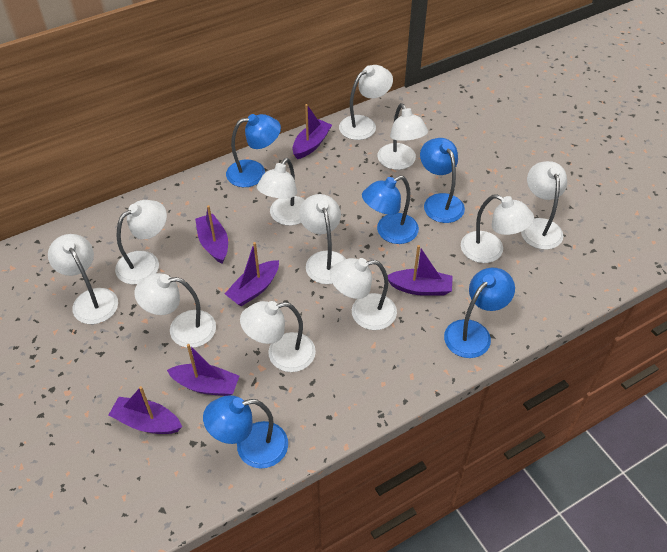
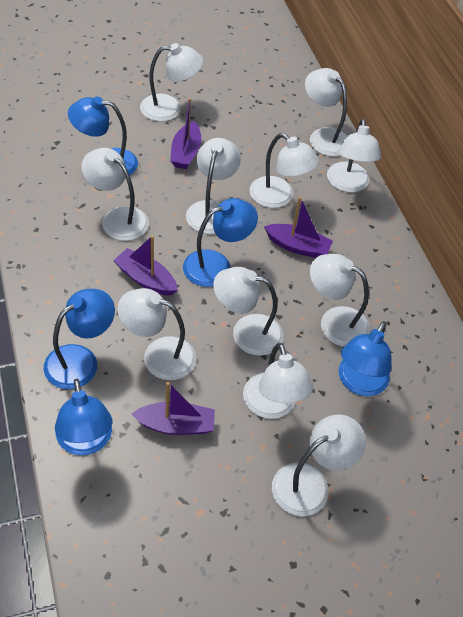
purple boat: 6 -> 4

